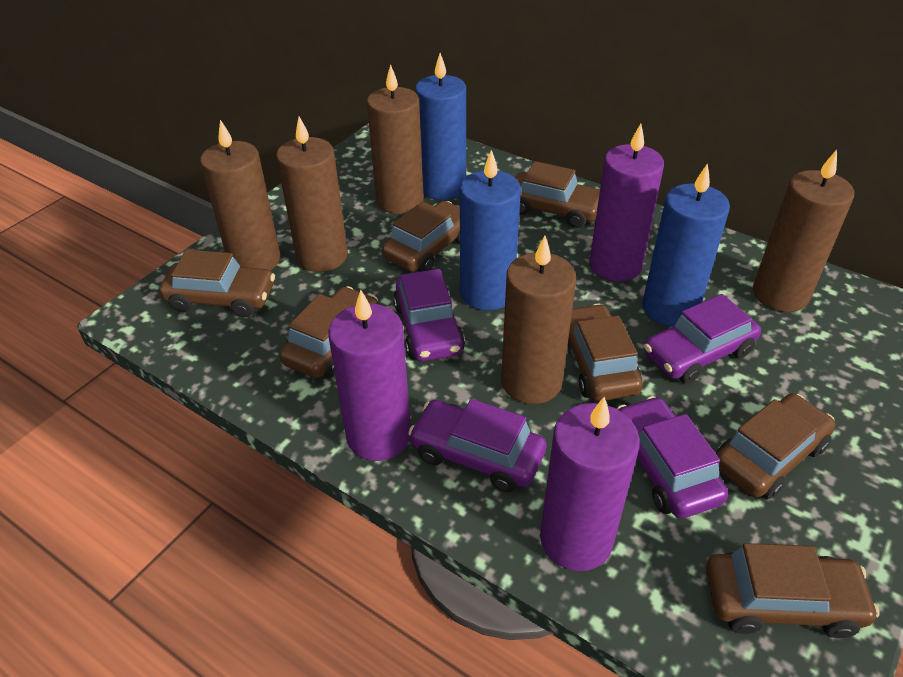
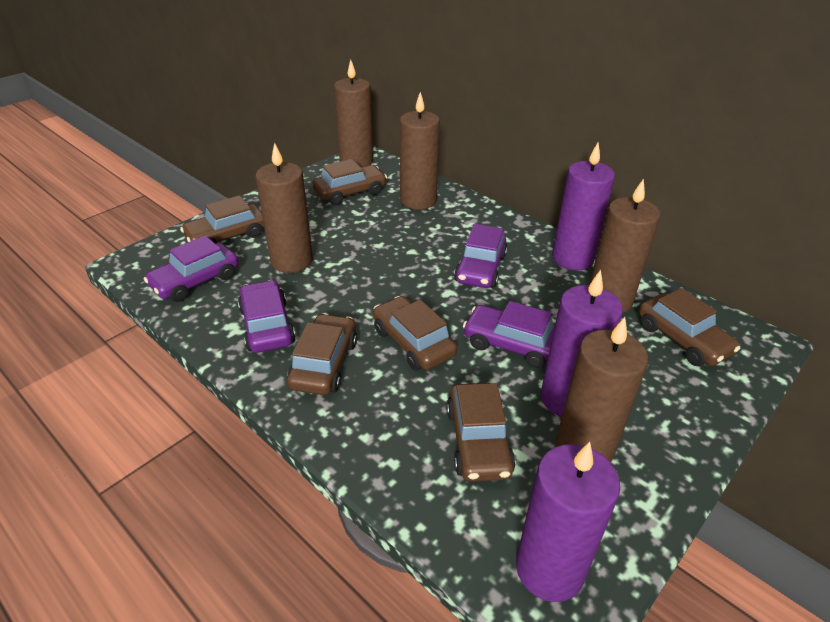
blue candle: 3 -> 0
brown car: 7 -> 6

